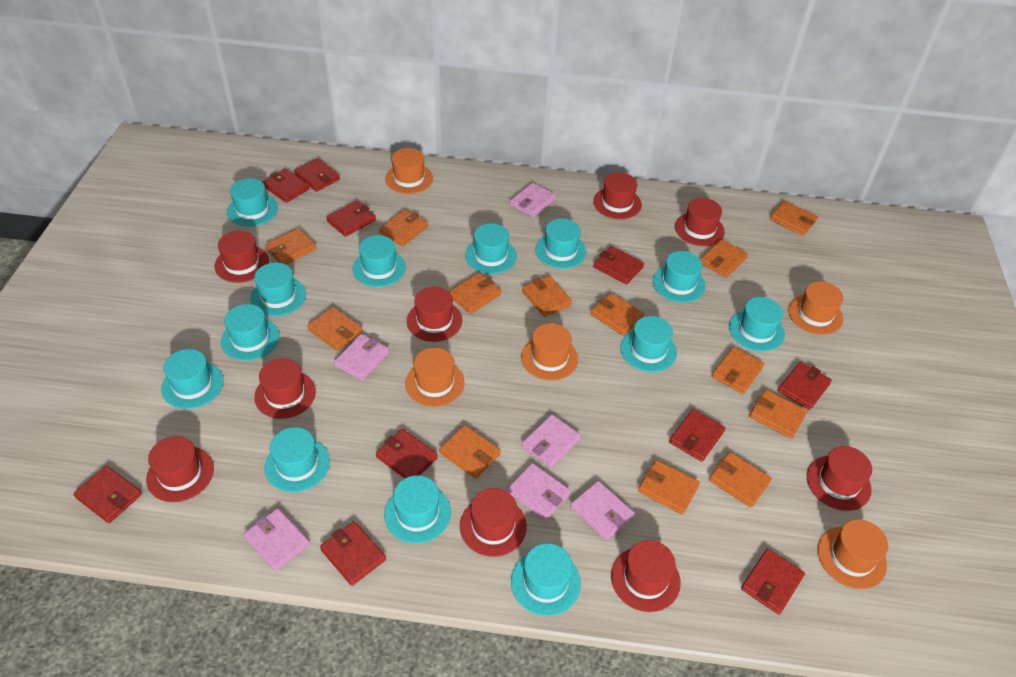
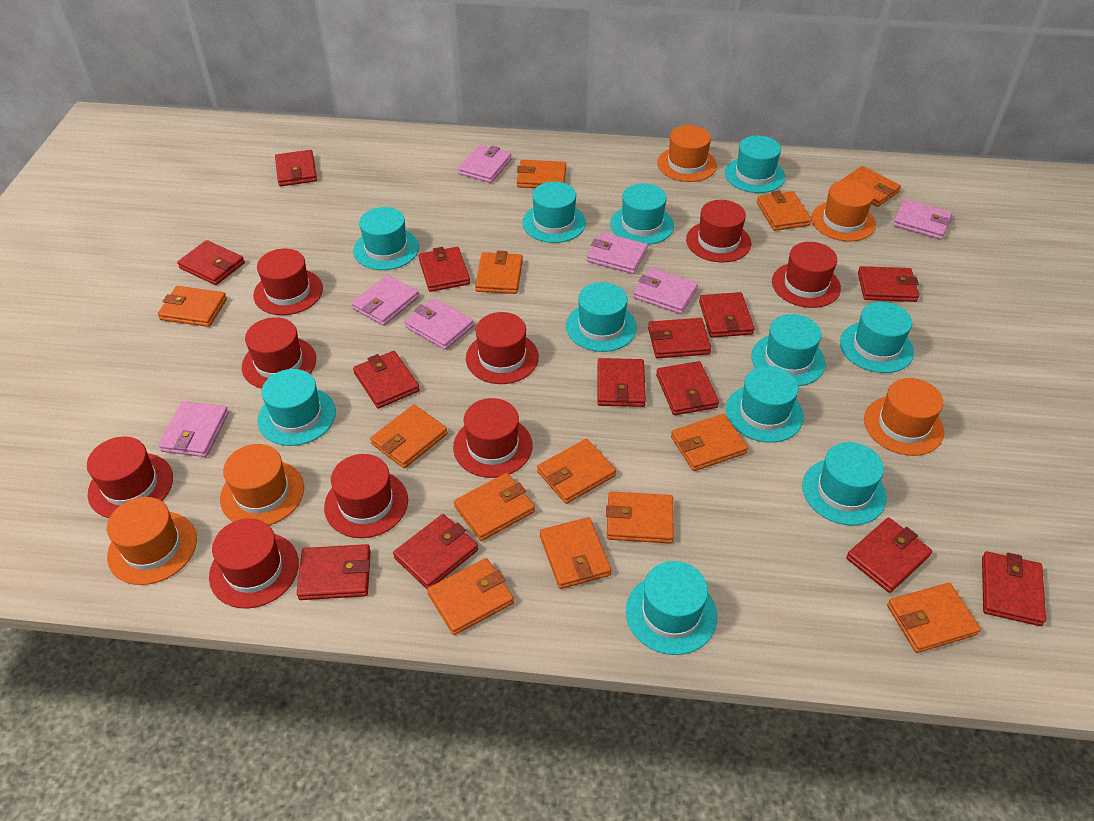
pink wallet: 6 -> 7
red wallet: 10 -> 13
turquoise hat: 13 -> 11

